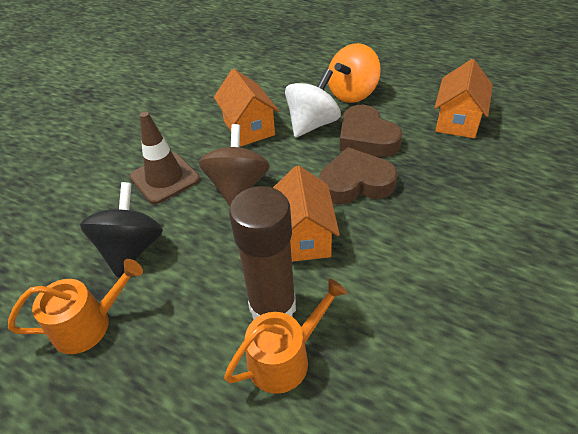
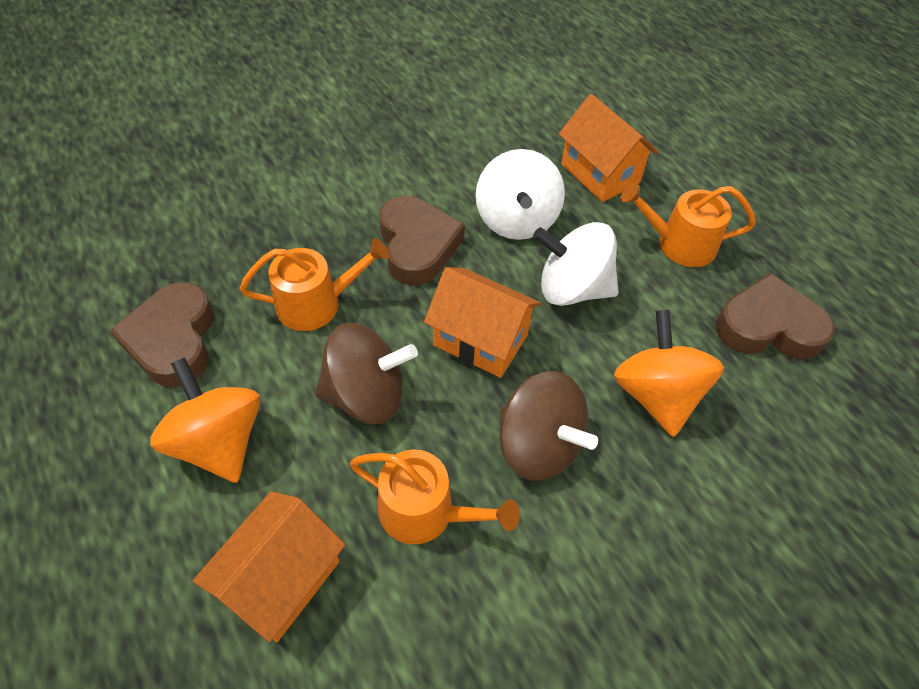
black spinning top: 1 -> 0
brown glue stick: 1 -> 0
brown heart: 2 -> 3
brown spinning top: 1 -> 2
brown traffic cone: 1 -> 0
orange spinning top: 1 -> 2
orange watering can: 2 -> 3
white spinning top: 1 -> 2

